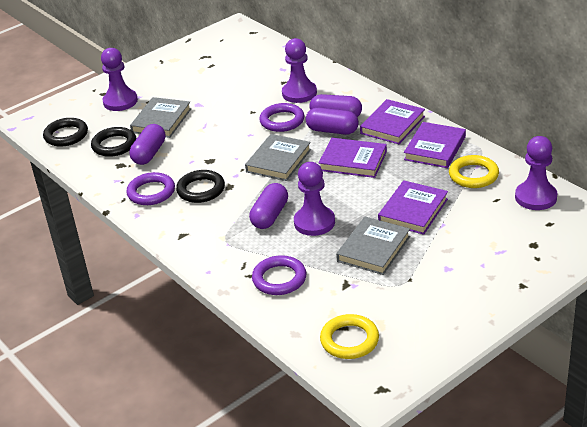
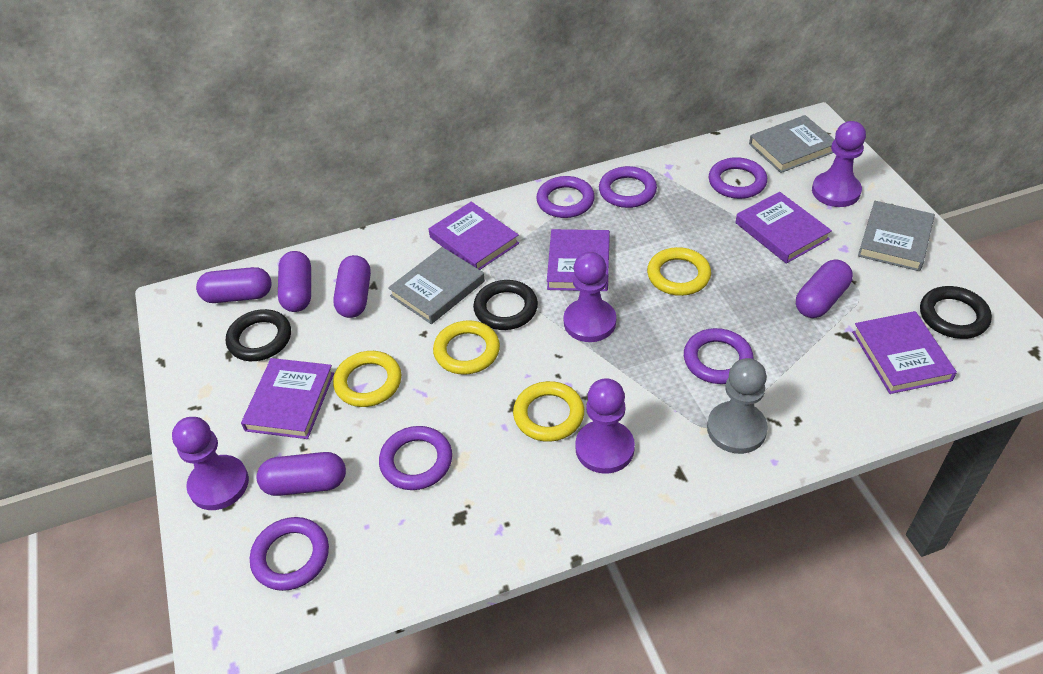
grey pawn: 0 -> 1
purple book: 4 -> 5
purple capsule: 4 -> 5
purple ring: 3 -> 6
yellow ring: 2 -> 4

